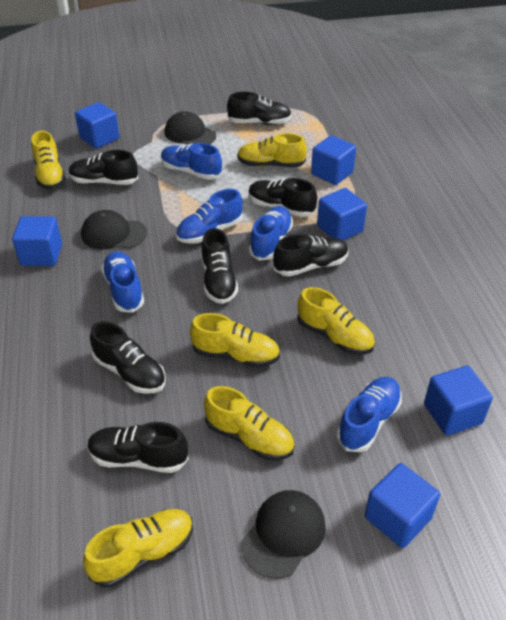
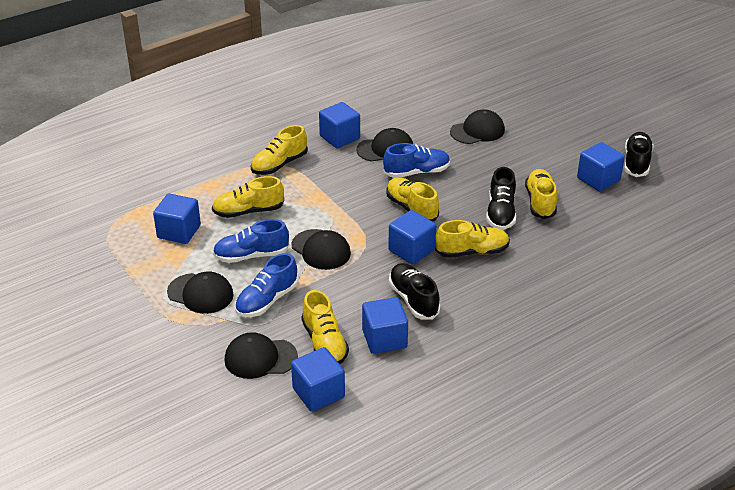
black cap: 3 -> 5
black shoe: 7 -> 3
blue shoe: 5 -> 3

